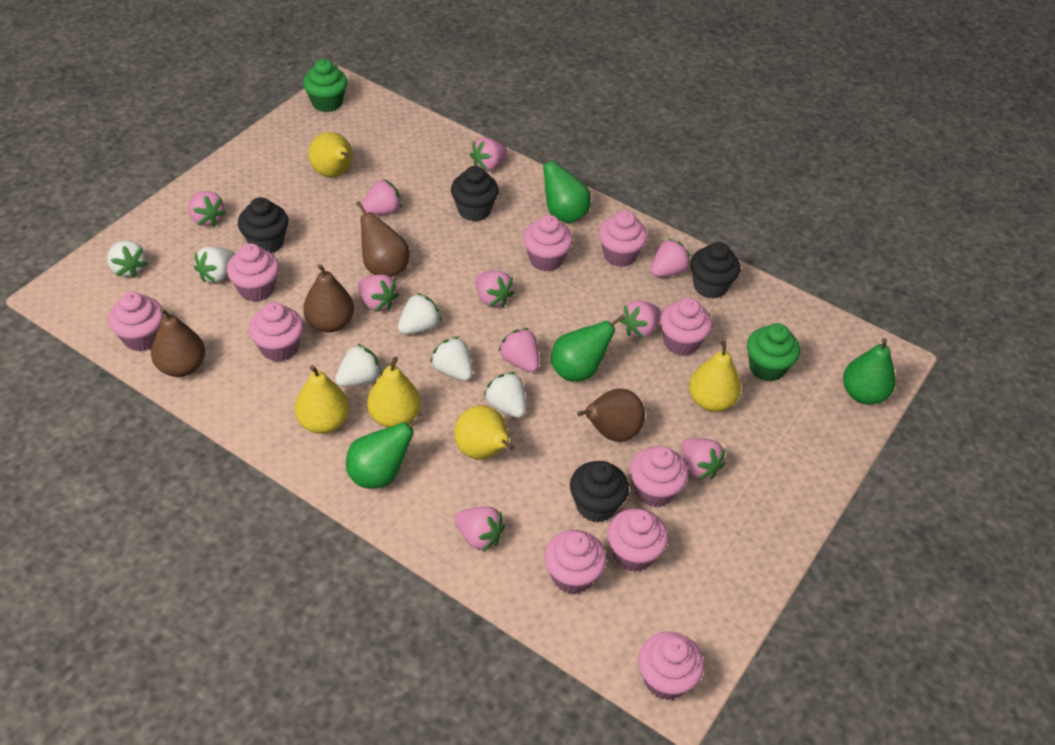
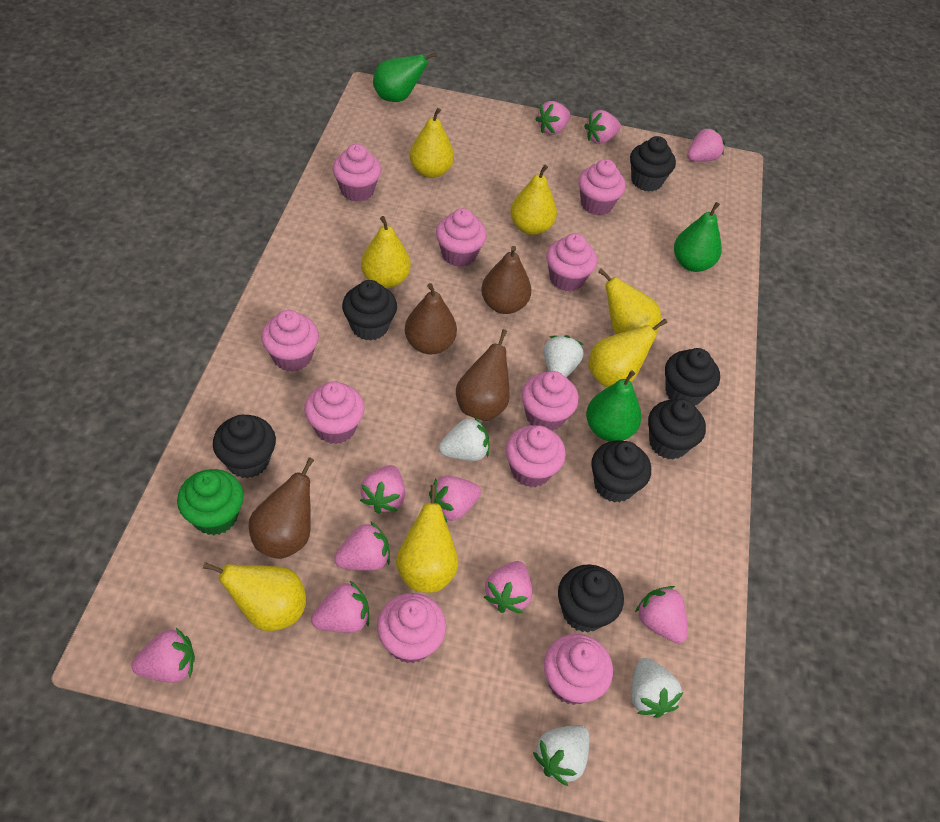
black cupcake: 4 -> 7
green cupcake: 2 -> 1
green pear: 4 -> 3
white strawberry: 6 -> 4
yellow pear: 5 -> 7

